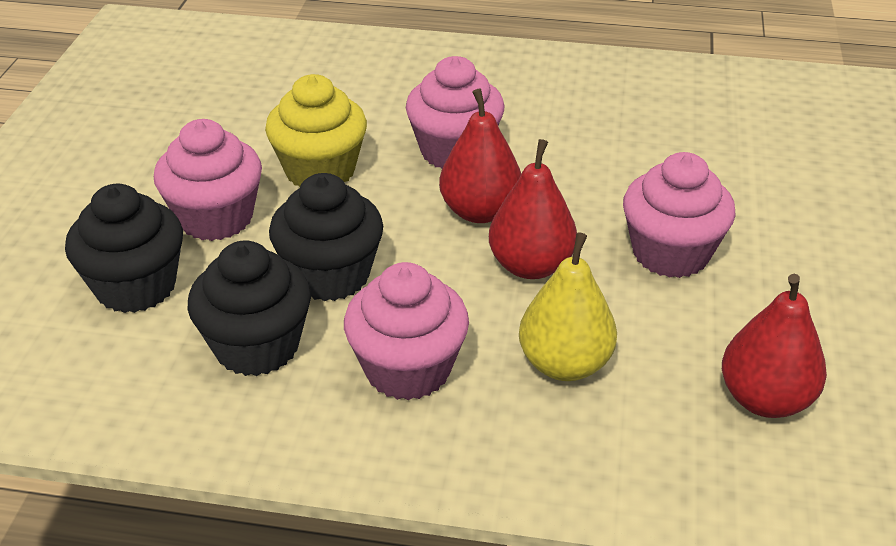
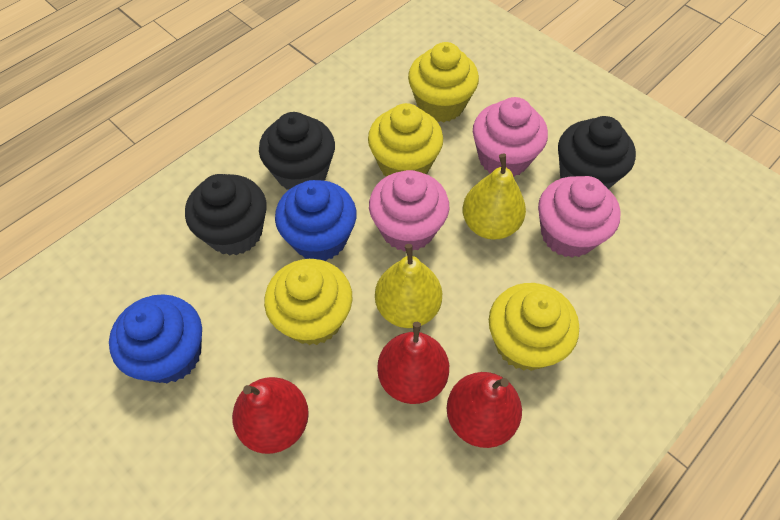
blue cupcake: 0 -> 2
pink cupcake: 4 -> 3
yellow cupcake: 1 -> 4
yellow pear: 1 -> 2

